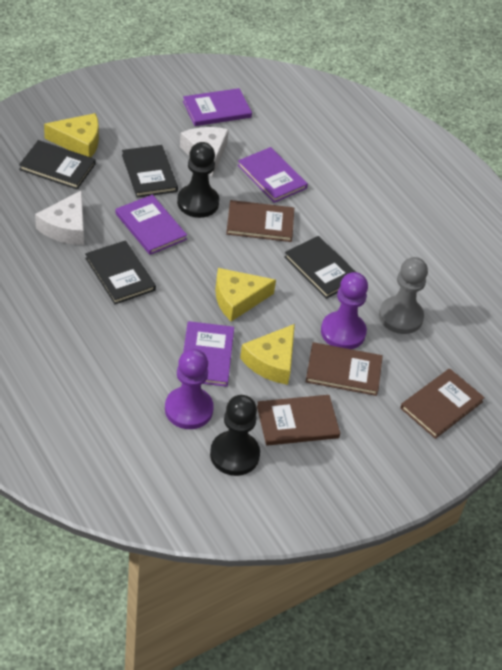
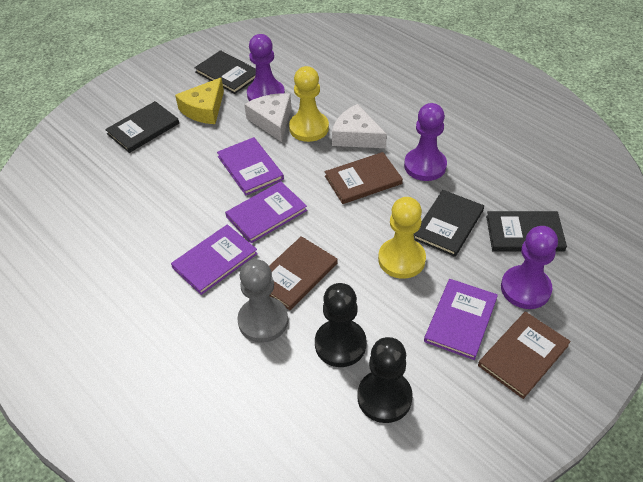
brown book: 4 -> 3
purple pawn: 2 -> 3
yellow cheese: 3 -> 1
yellow pawn: 0 -> 2

